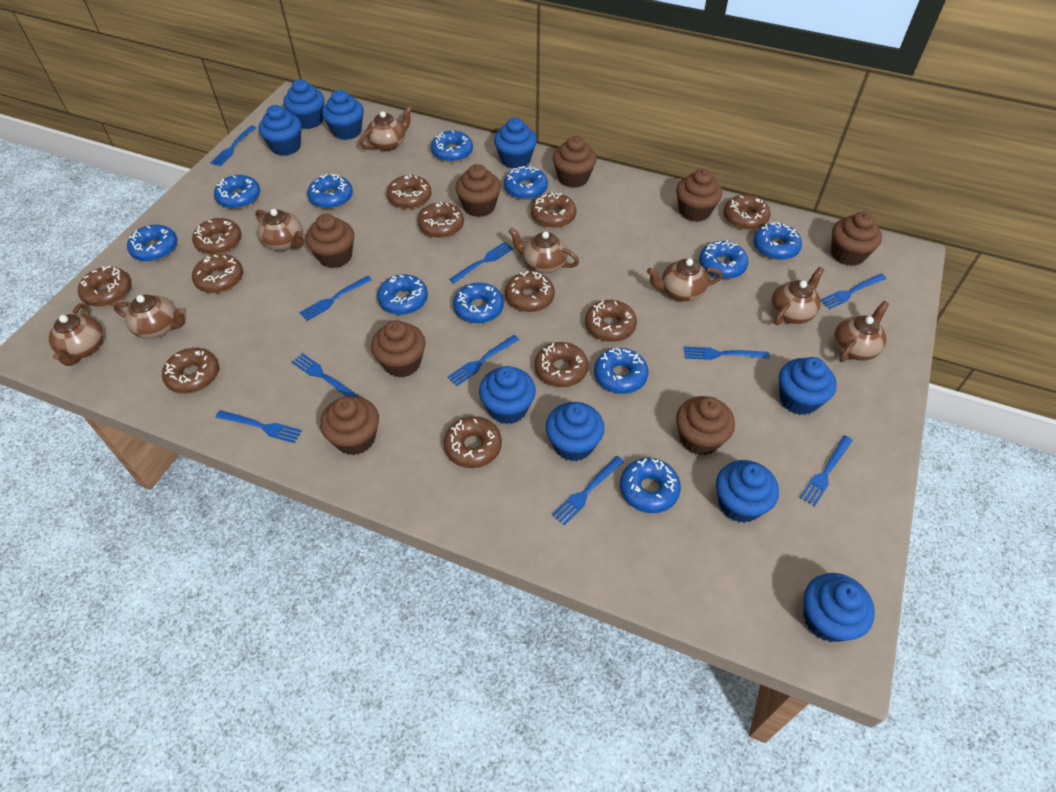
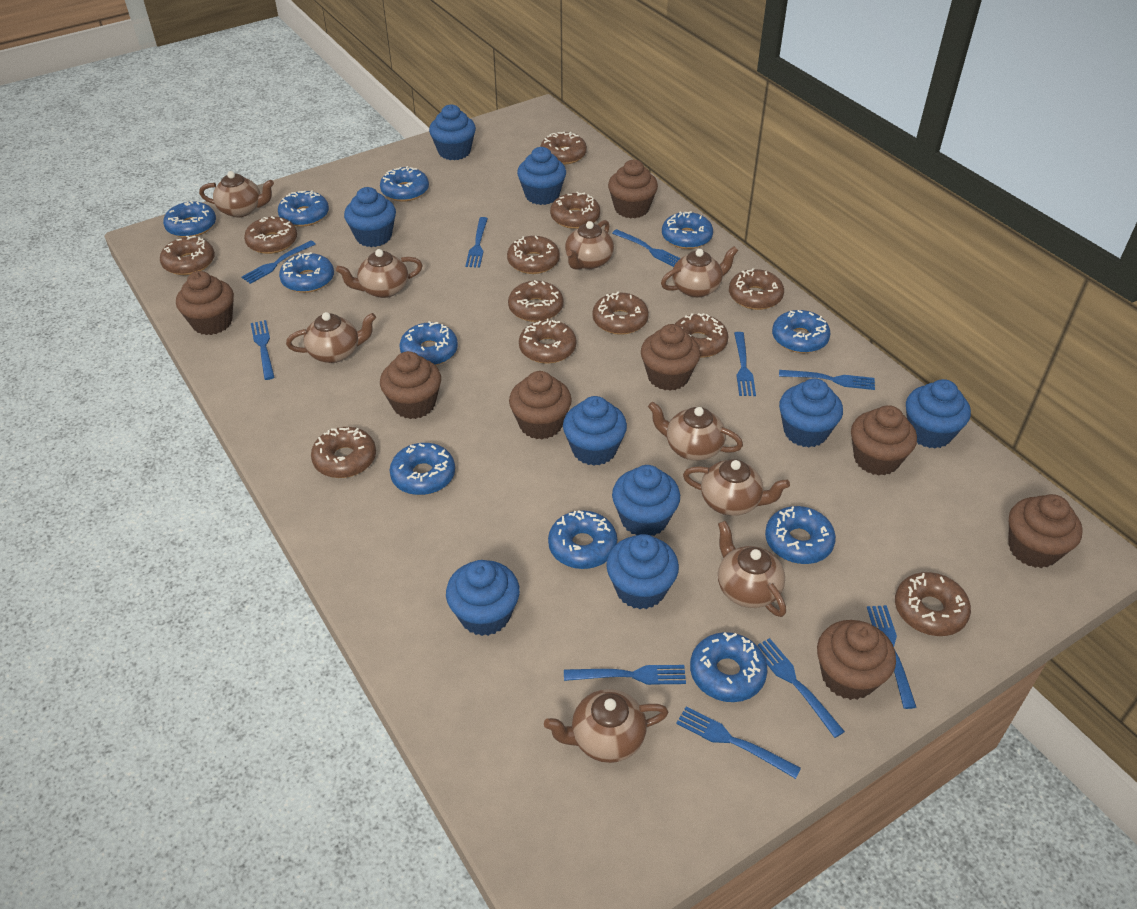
brown teapot: 8 -> 9

